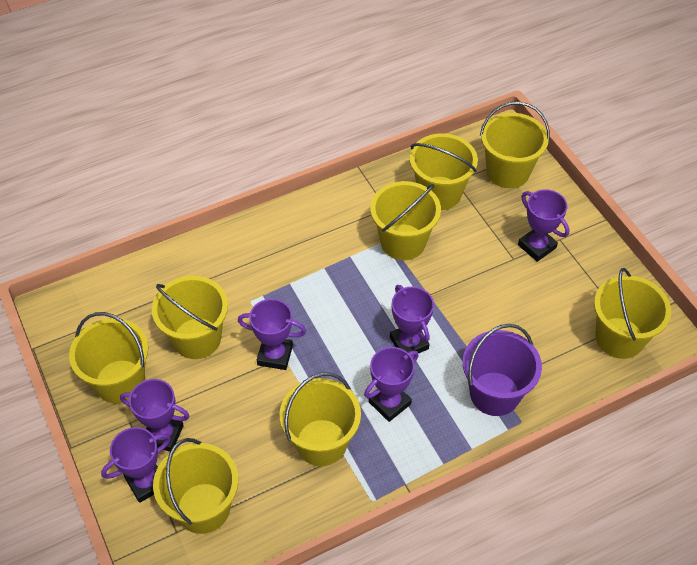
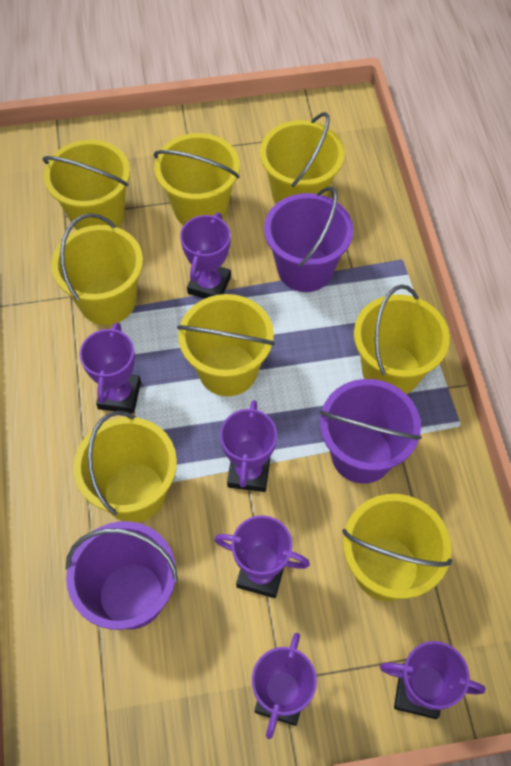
purple bucket: 1 -> 3

